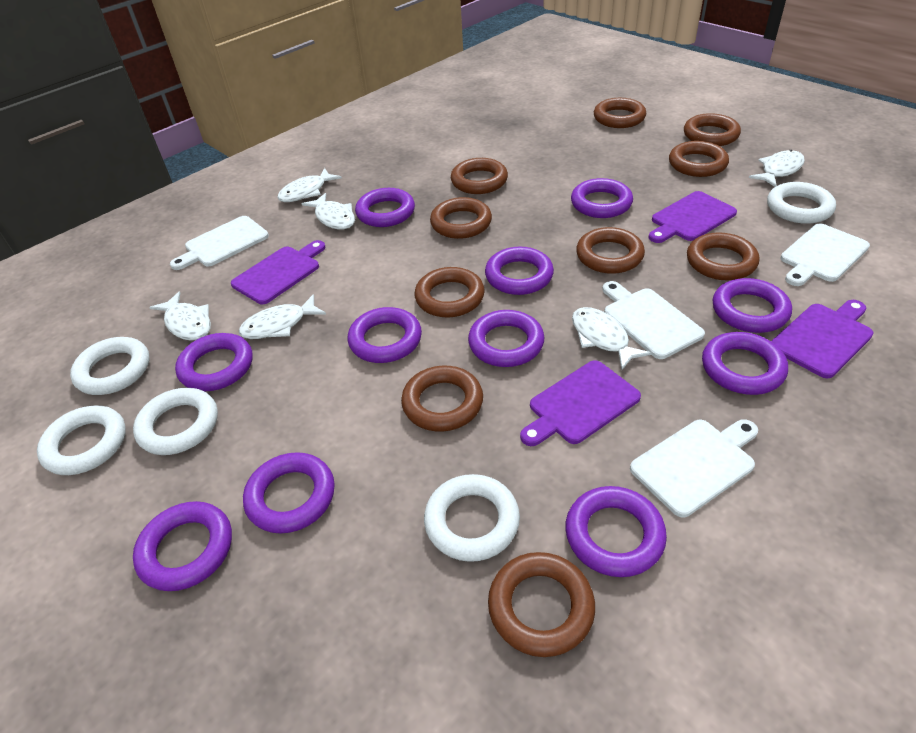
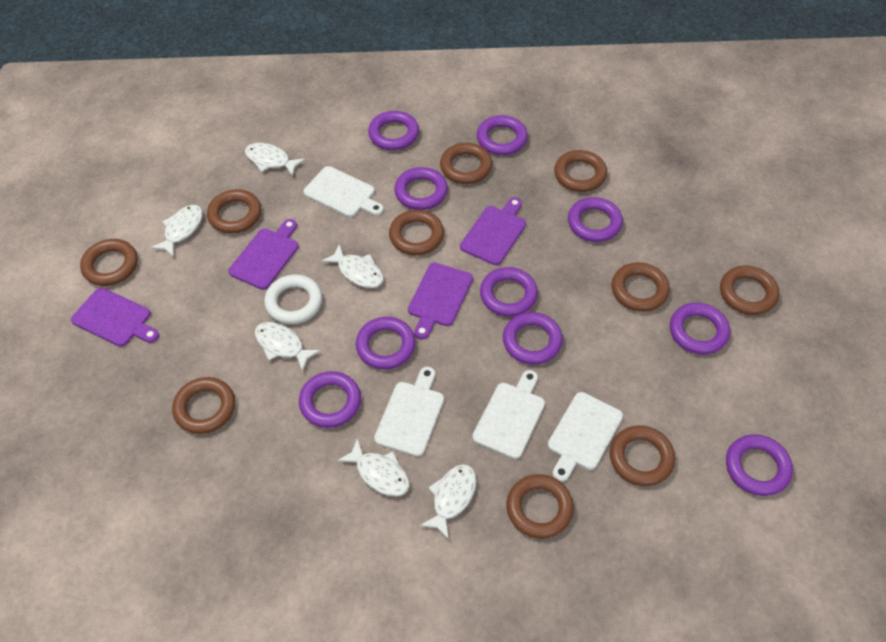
purple ring: 11 -> 10
white ring: 5 -> 1

